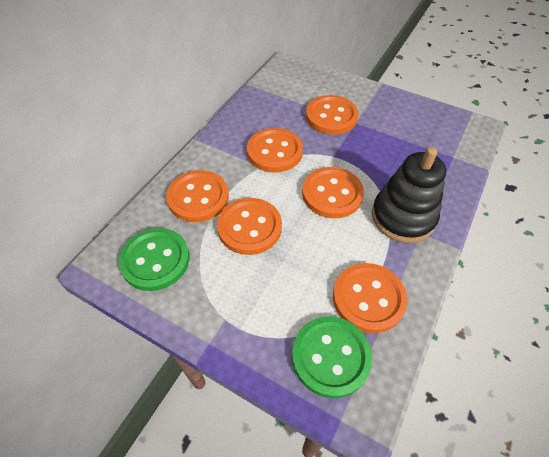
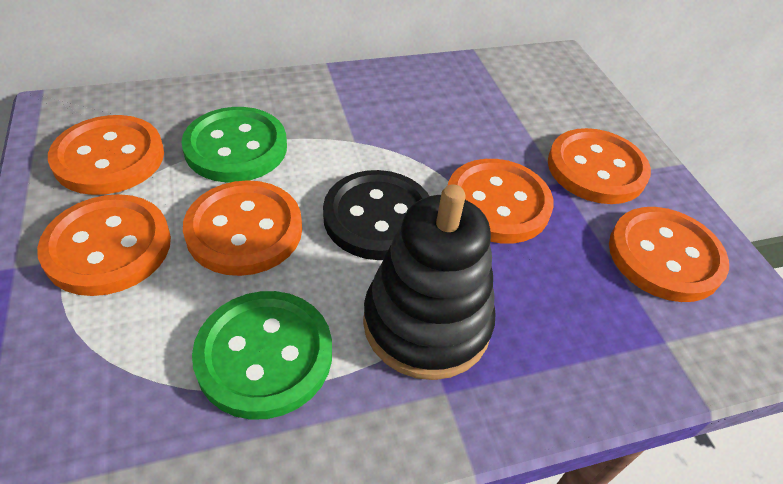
black button: 0 -> 1

